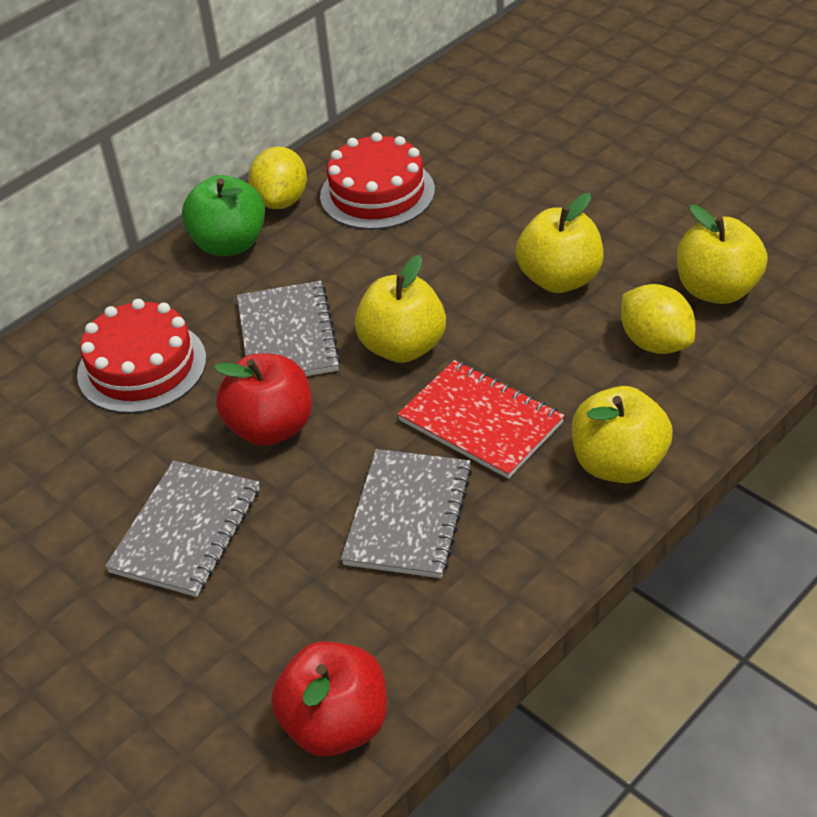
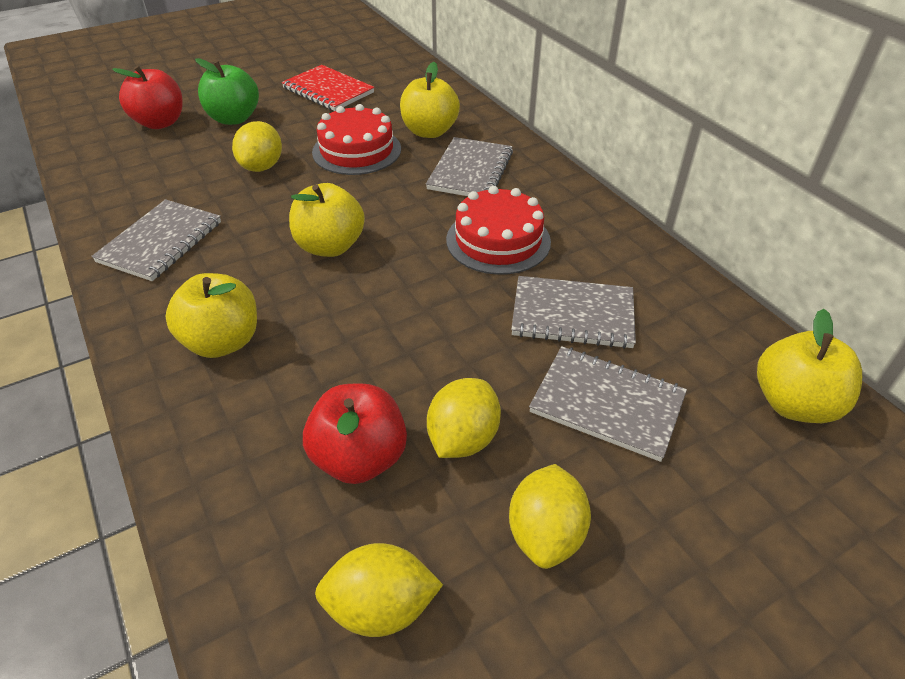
grey notebook: 3 -> 4
yellow lemon: 2 -> 4

